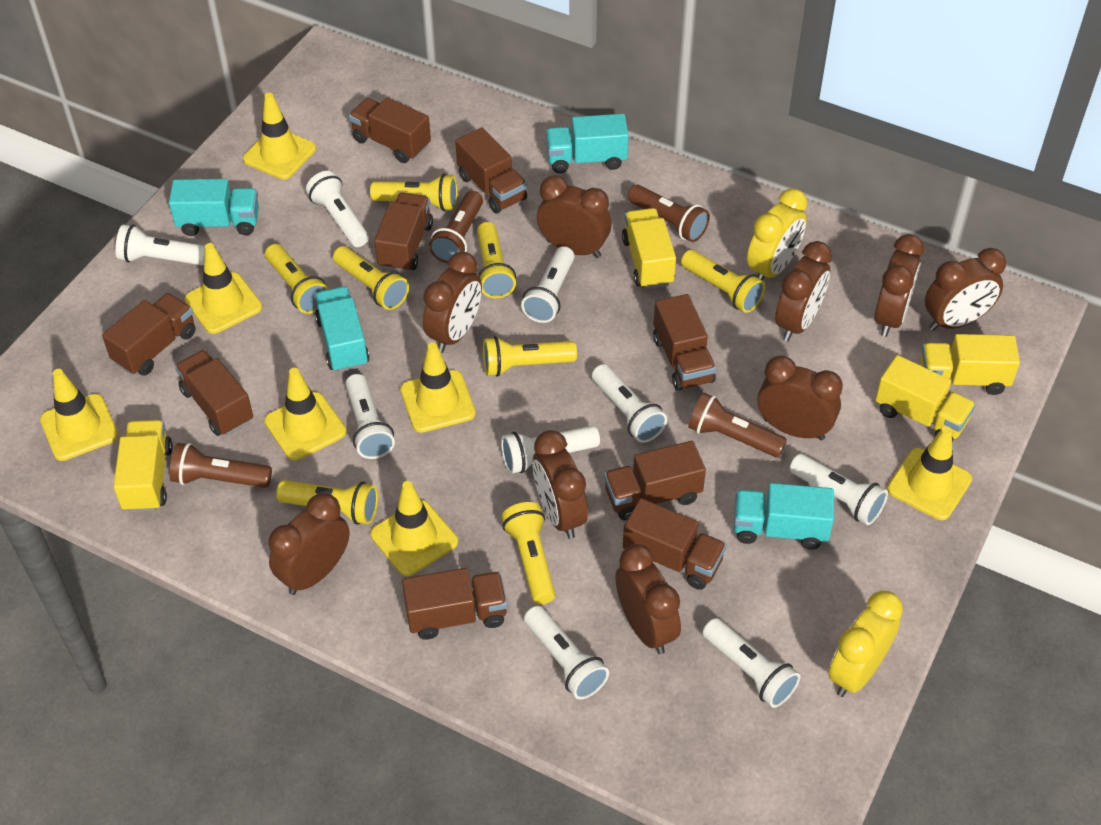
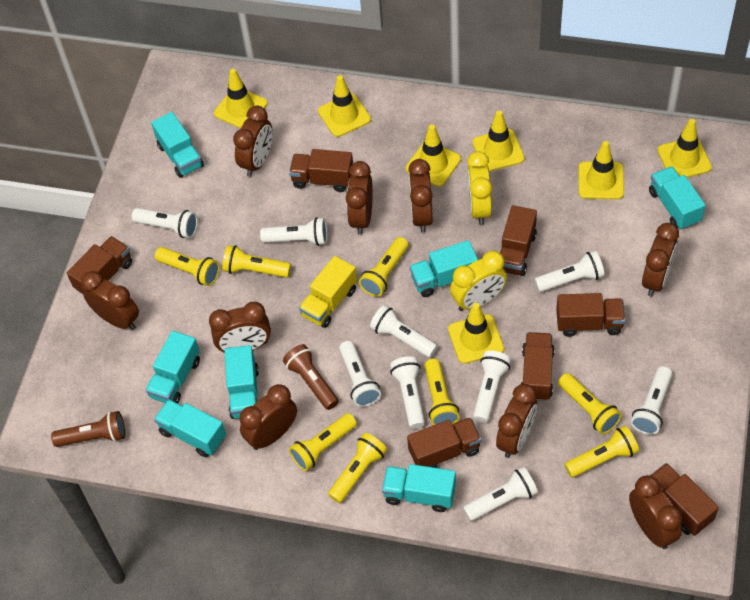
brown flashlight: 4 -> 2
brown truck: 9 -> 7
turquoise truck: 4 -> 7
yellow truck: 4 -> 1

